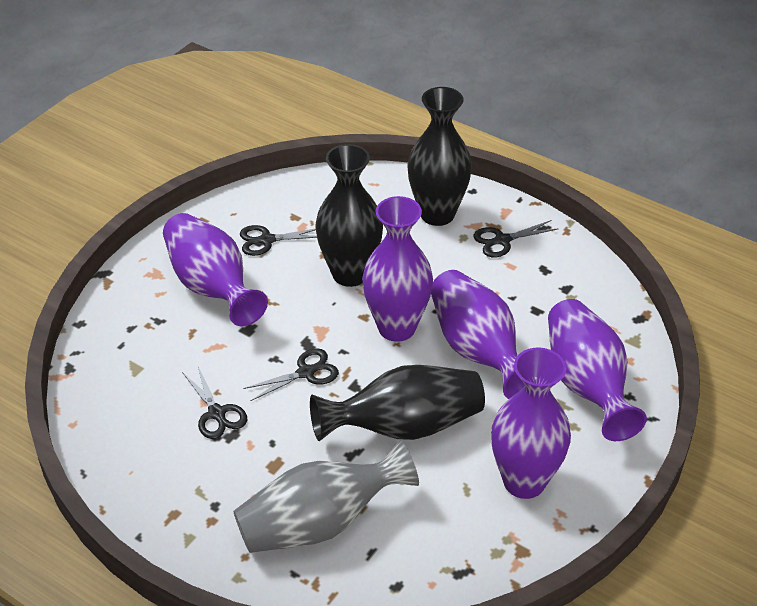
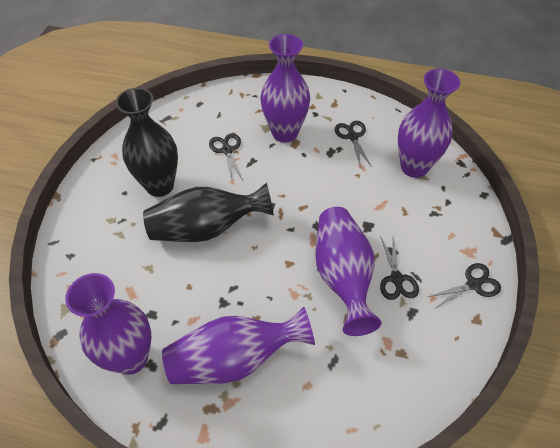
black vase: 3 -> 2
grey vase: 1 -> 0

